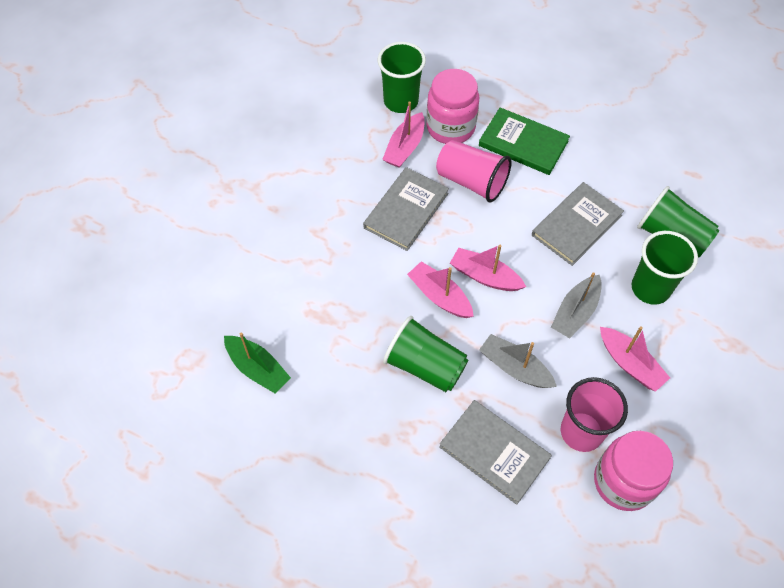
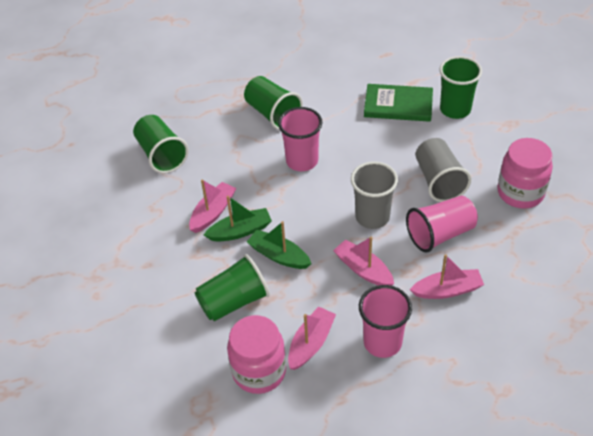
green boat: 1 -> 2
grey boat: 2 -> 0
grey book: 3 -> 0
grey cup: 0 -> 2
pink cup: 2 -> 3

